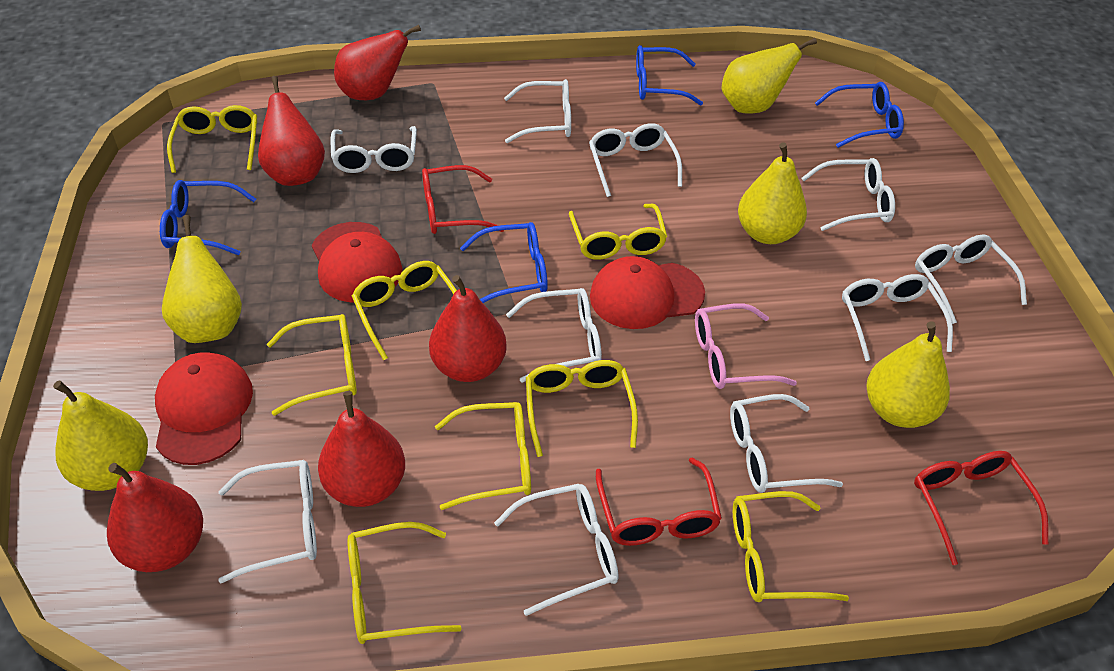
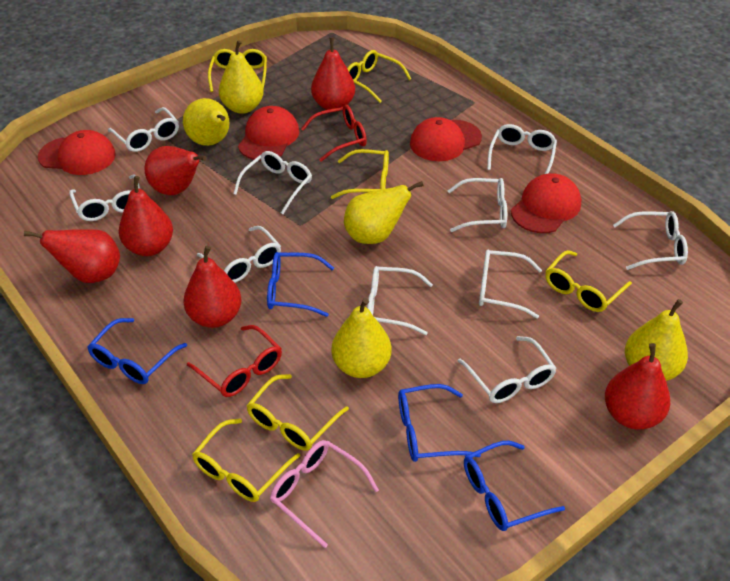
red cap: 3 -> 4
red glasses: 3 -> 2
red pear: 5 -> 6
yellow glasses: 8 -> 6

